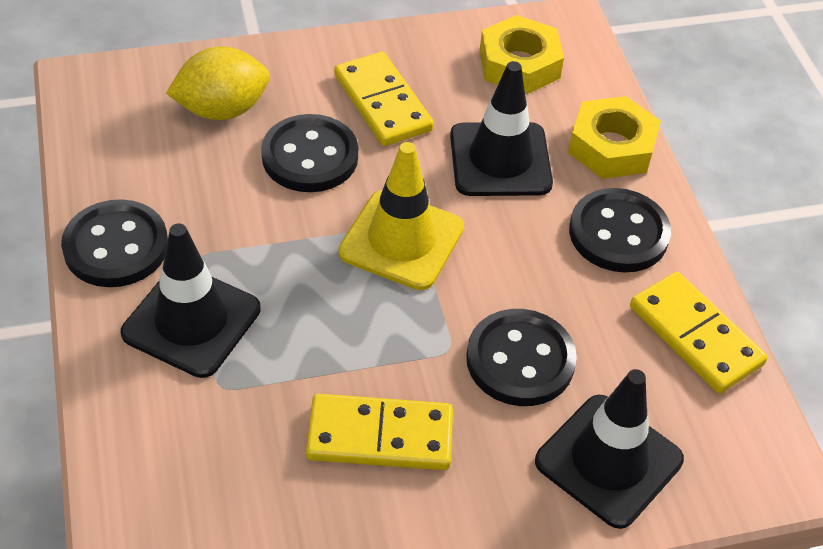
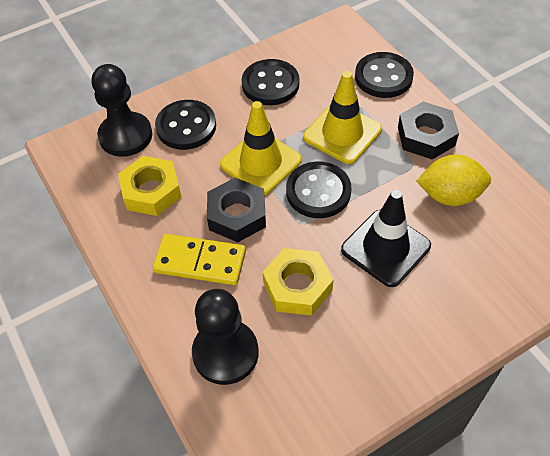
black nut: 0 -> 2
black pawn: 0 -> 2
black traffic cone: 3 -> 1
yellow domino: 3 -> 1
yellow traffic cone: 1 -> 2

